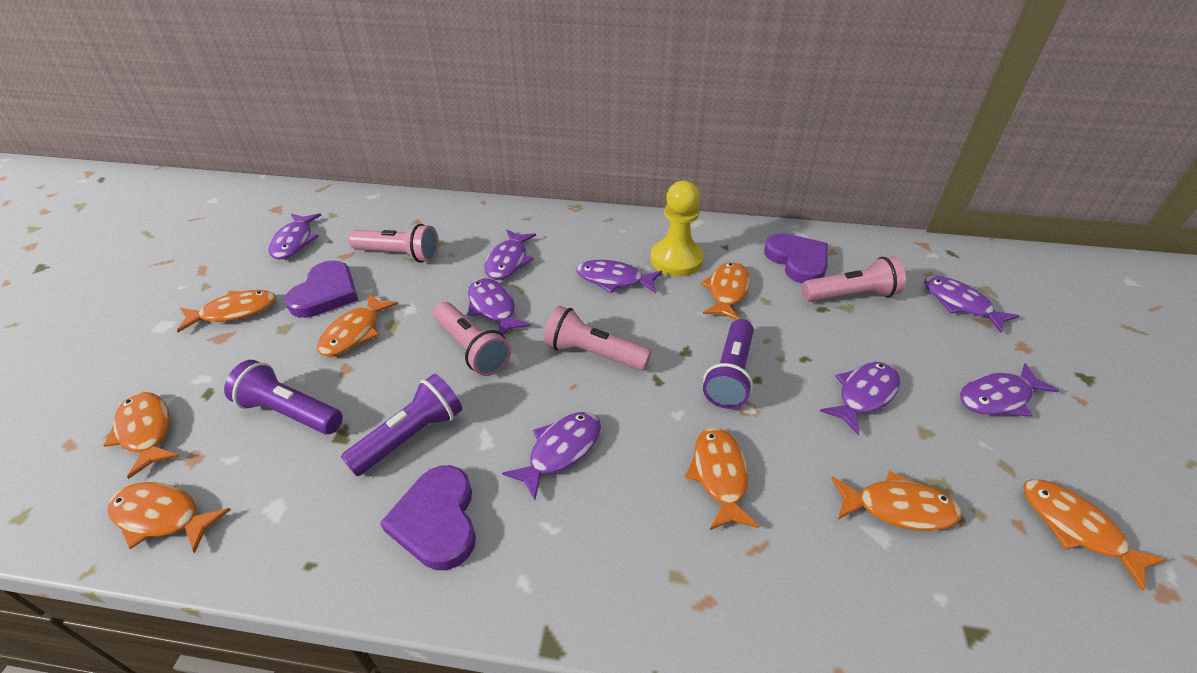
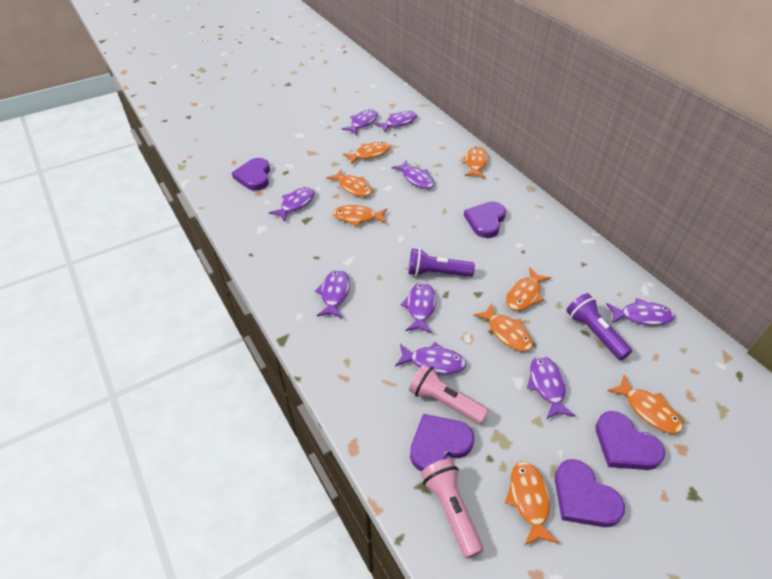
pink flashlight: 4 -> 2
purple fish: 8 -> 9
purple flashlight: 3 -> 2
purple heart: 3 -> 5
yellow pawn: 1 -> 0

